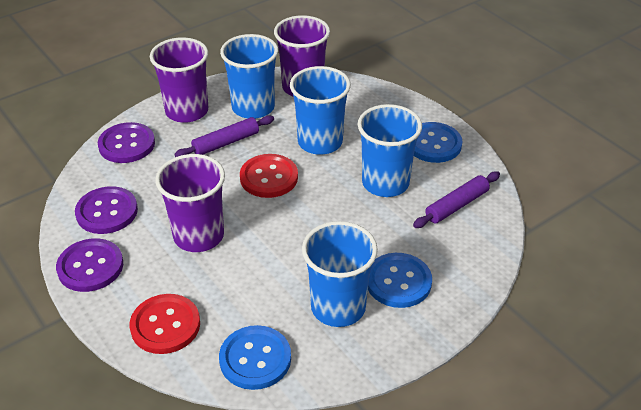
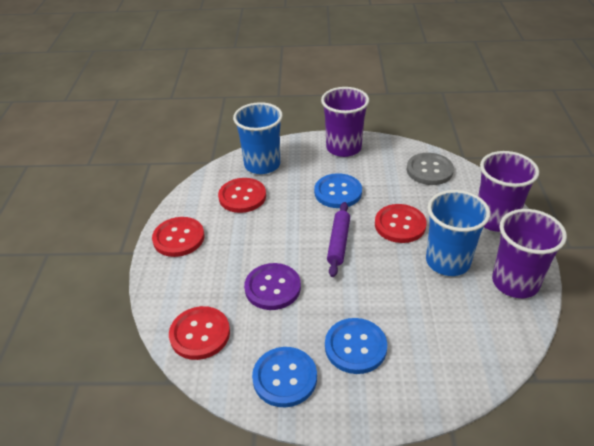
blue cup: 4 -> 2
grey button: 0 -> 1
purple button: 3 -> 1
purple rolling pin: 2 -> 1
red button: 2 -> 4

